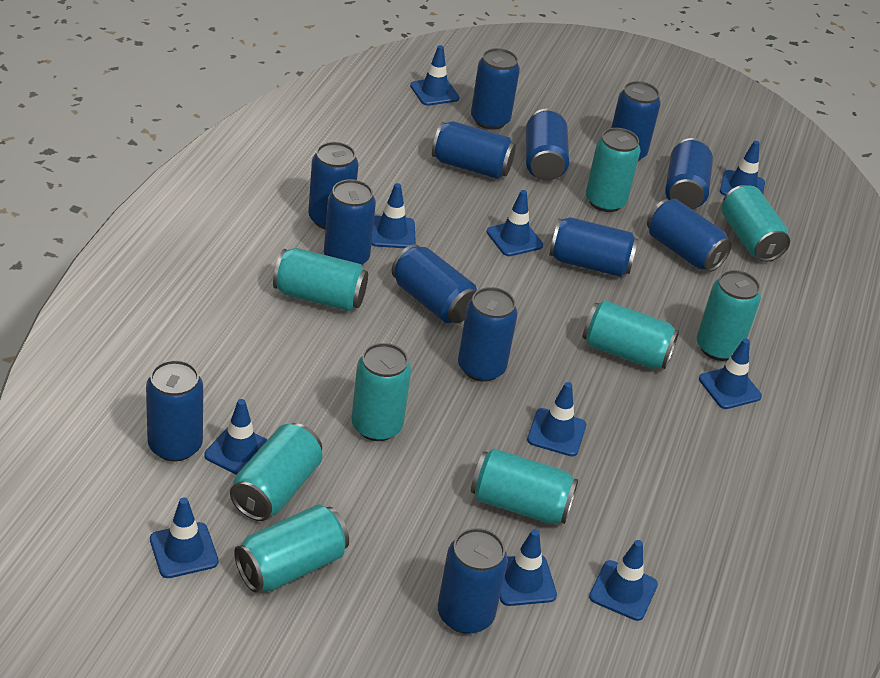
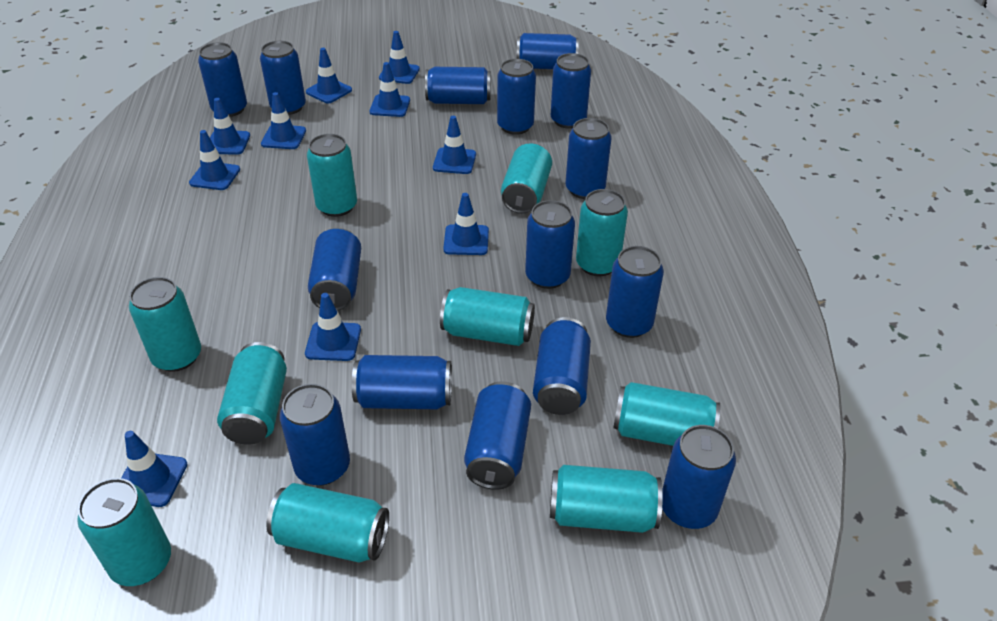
blue can: 13 -> 15
turquoise can: 9 -> 10

